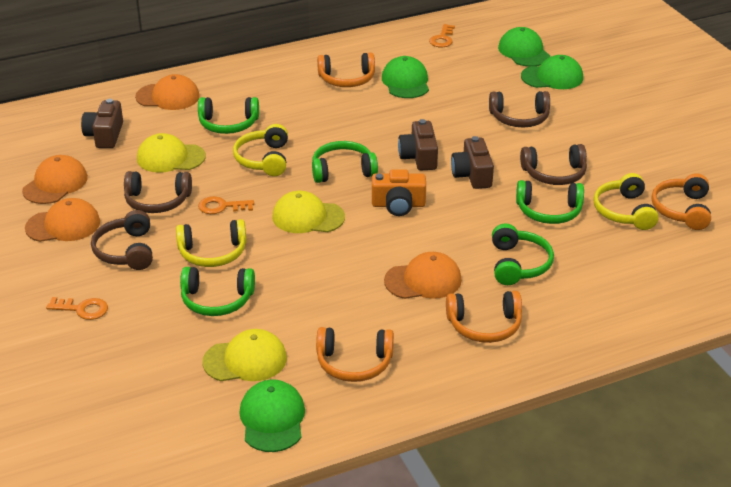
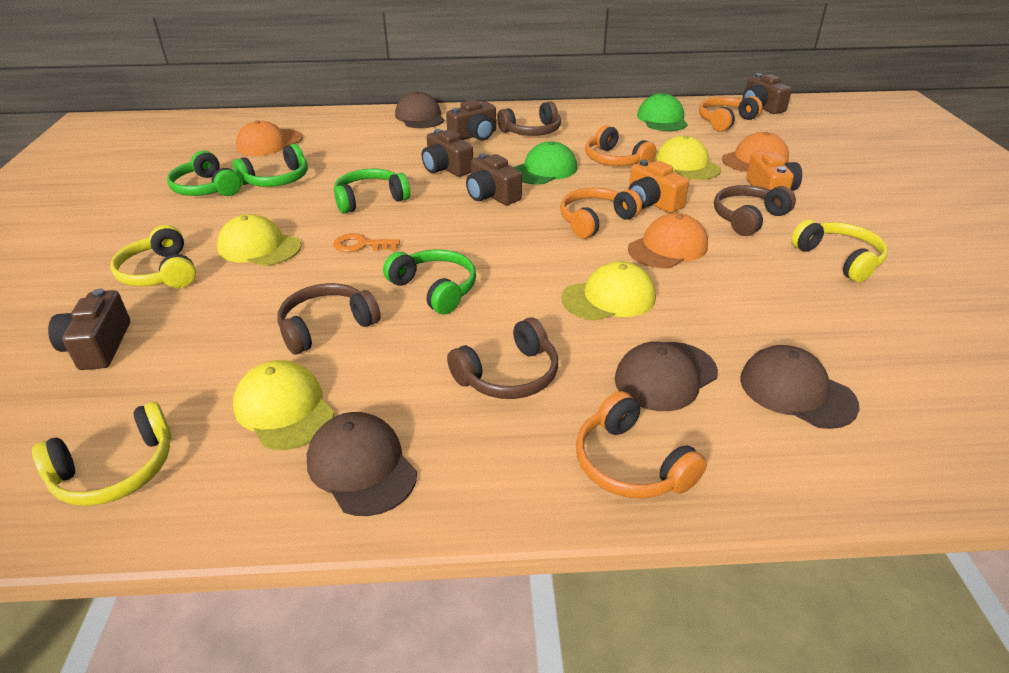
brown camera: 3 -> 5
brown cap: 0 -> 4
green cap: 4 -> 2
green headphones: 5 -> 4
orange camera: 1 -> 2
orange cap: 4 -> 3
orange key: 3 -> 1
yellow cap: 3 -> 4

